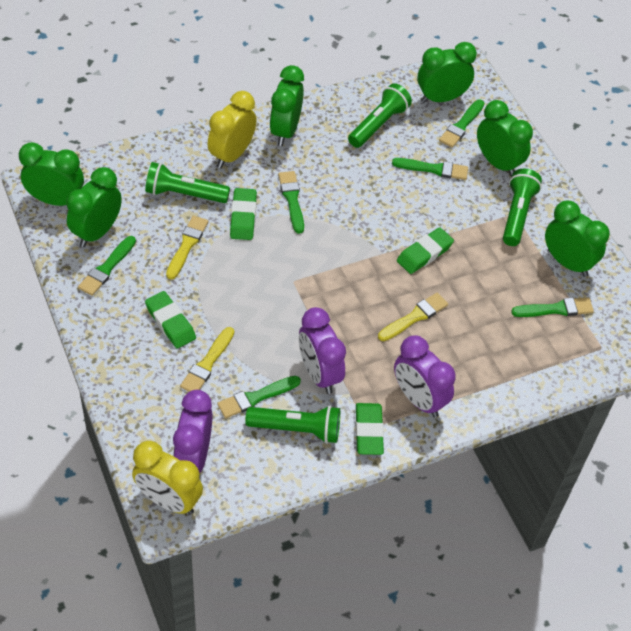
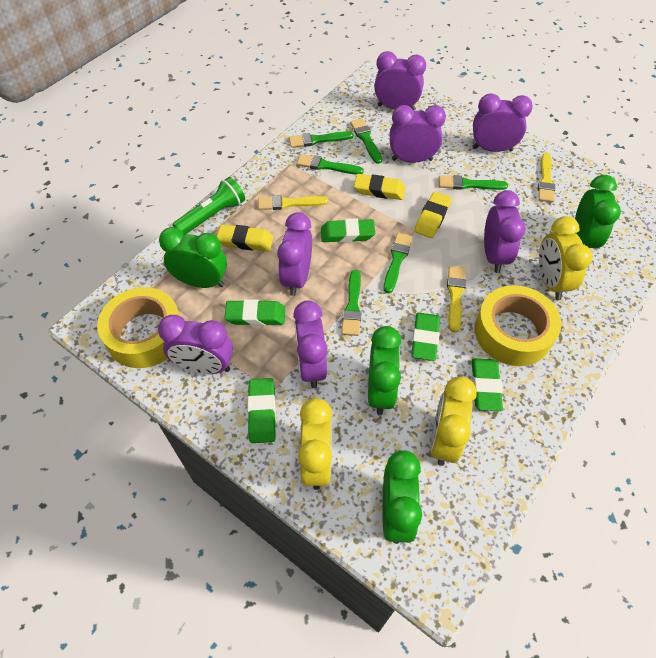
green clock: 6 -> 4
green eraser: 4 -> 5
green flashlight: 4 -> 1
purple clock: 3 -> 7
yellow clock: 2 -> 3
yellow eraser: 0 -> 3
yellow tape: 0 -> 2

